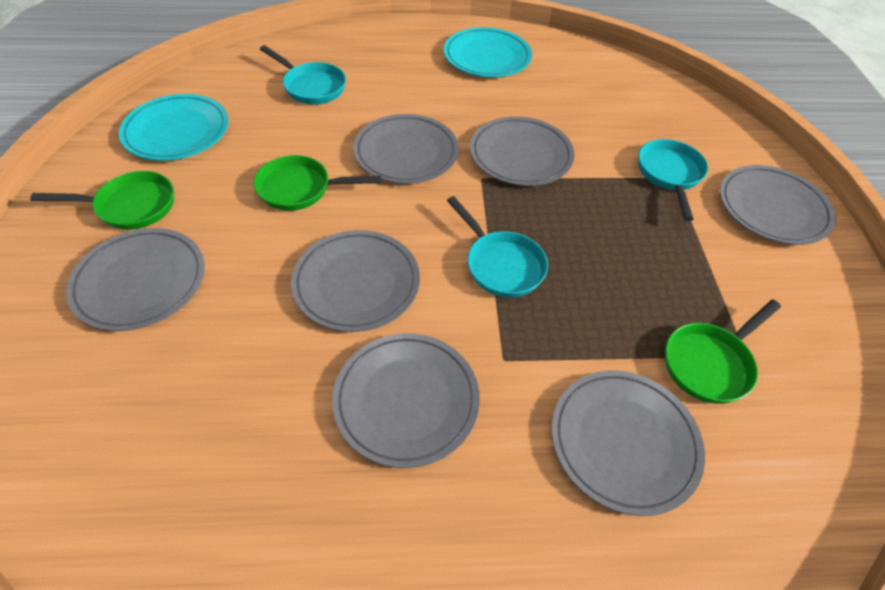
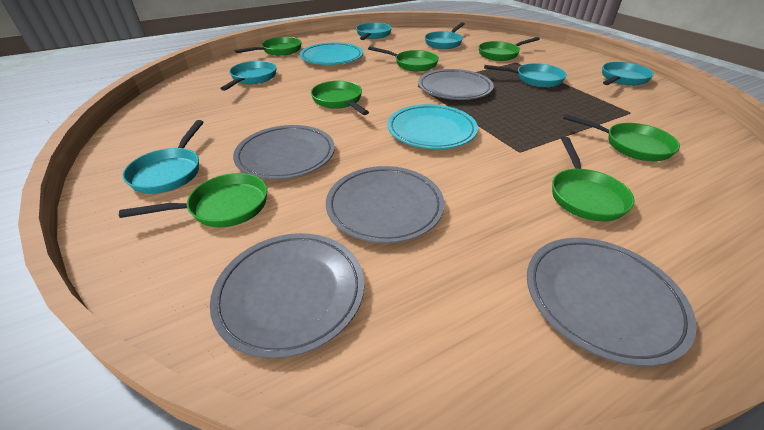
green pan: 3 -> 7
grey plate: 7 -> 5
turquoise pan: 3 -> 6

